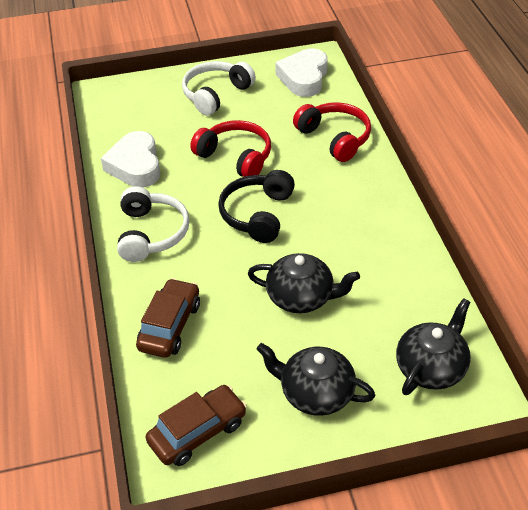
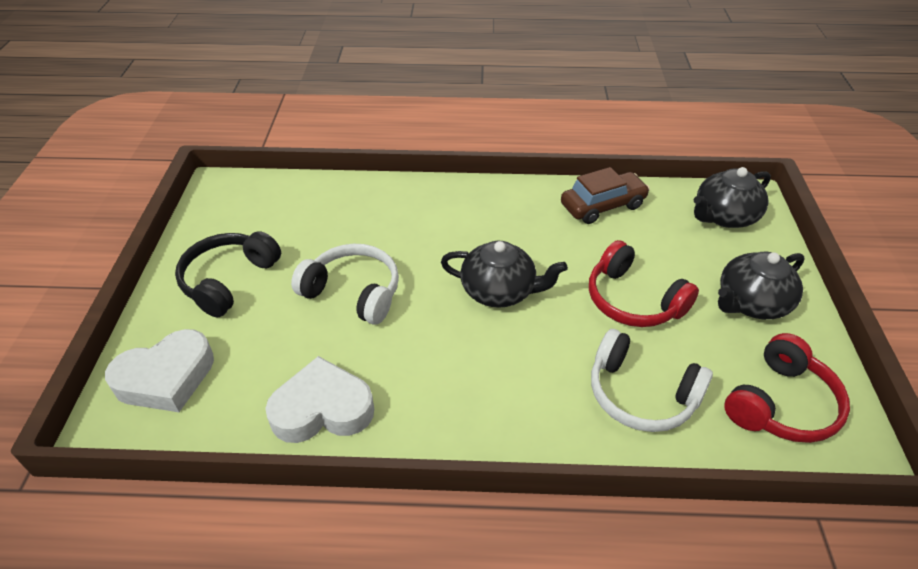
brown car: 2 -> 1

